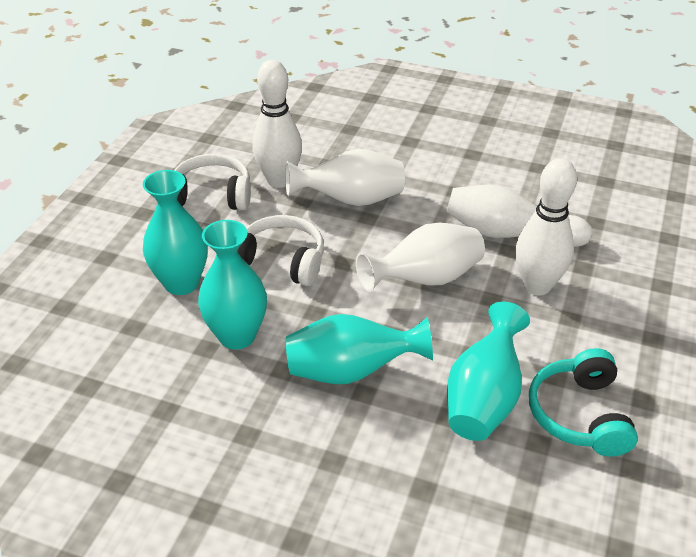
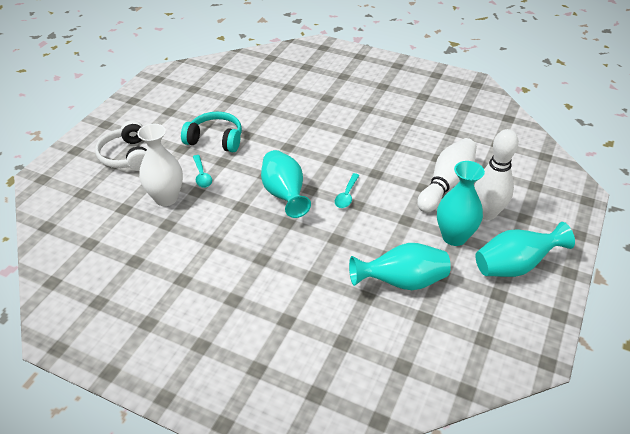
turquoise spoon: 0 -> 2
white bowling pin: 3 -> 2
white headphones: 2 -> 1
white vase: 2 -> 1

